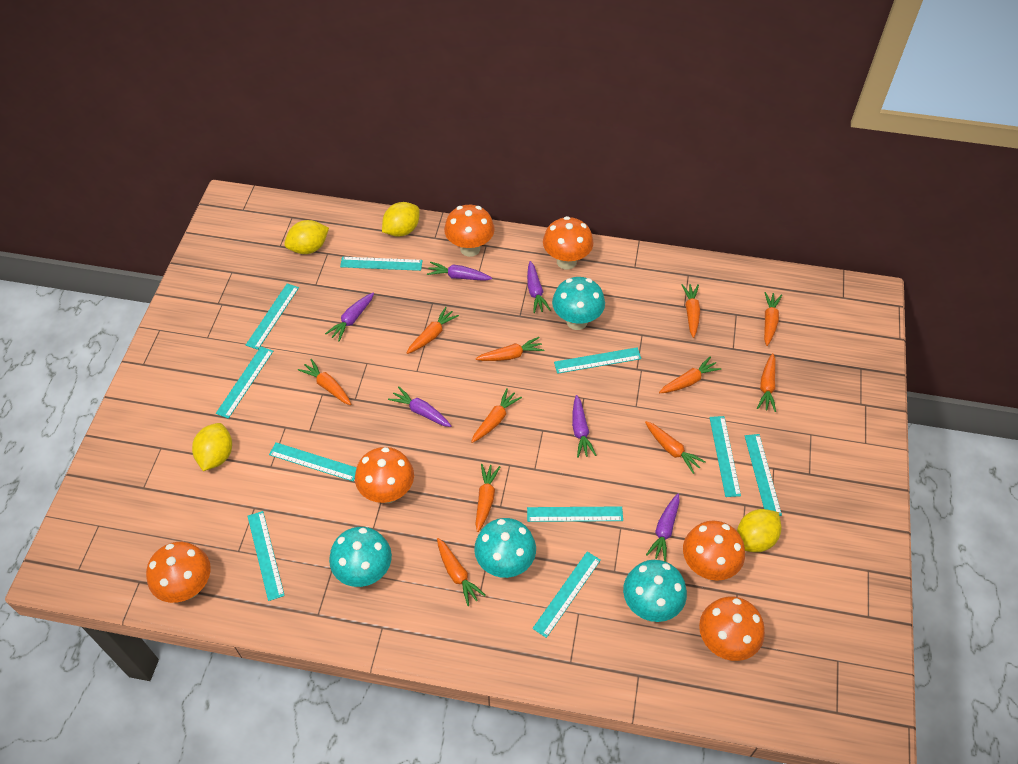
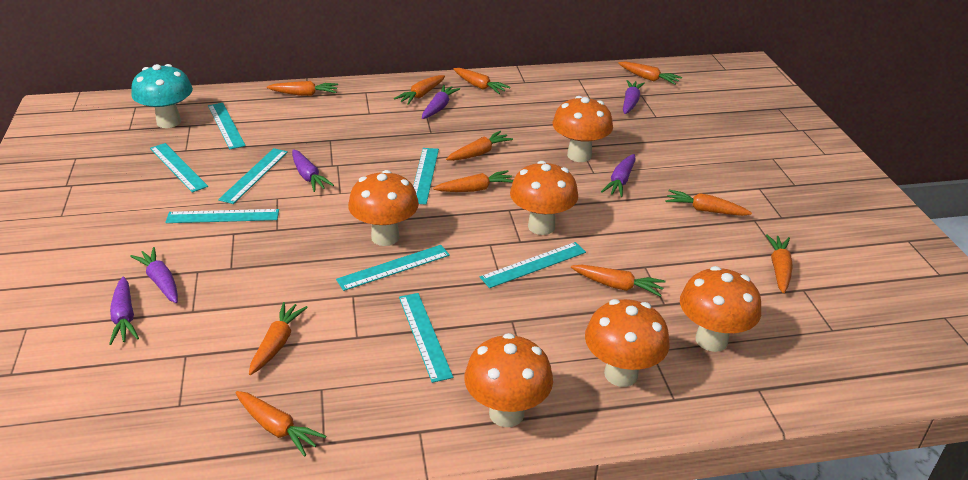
turquoise mushroom: 4 -> 1
turquoise ruler: 10 -> 8
yellow lemon: 4 -> 0

